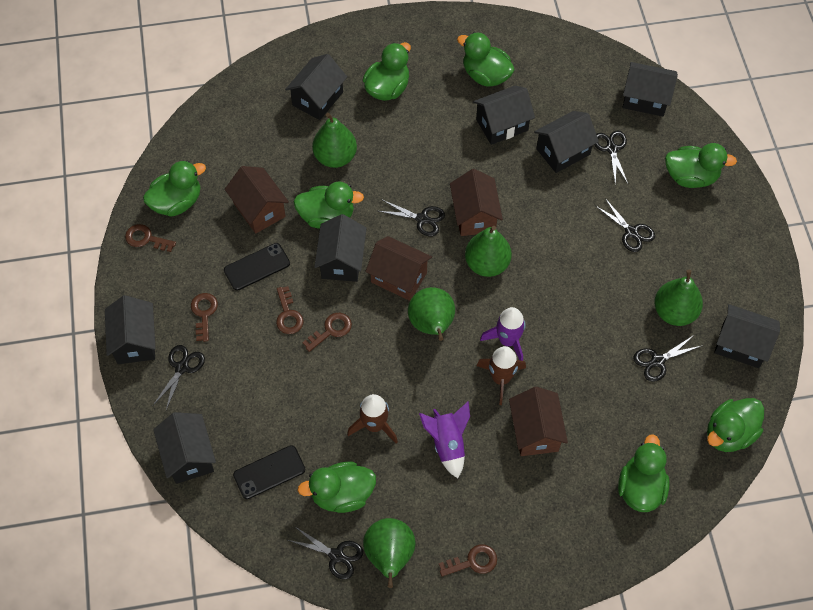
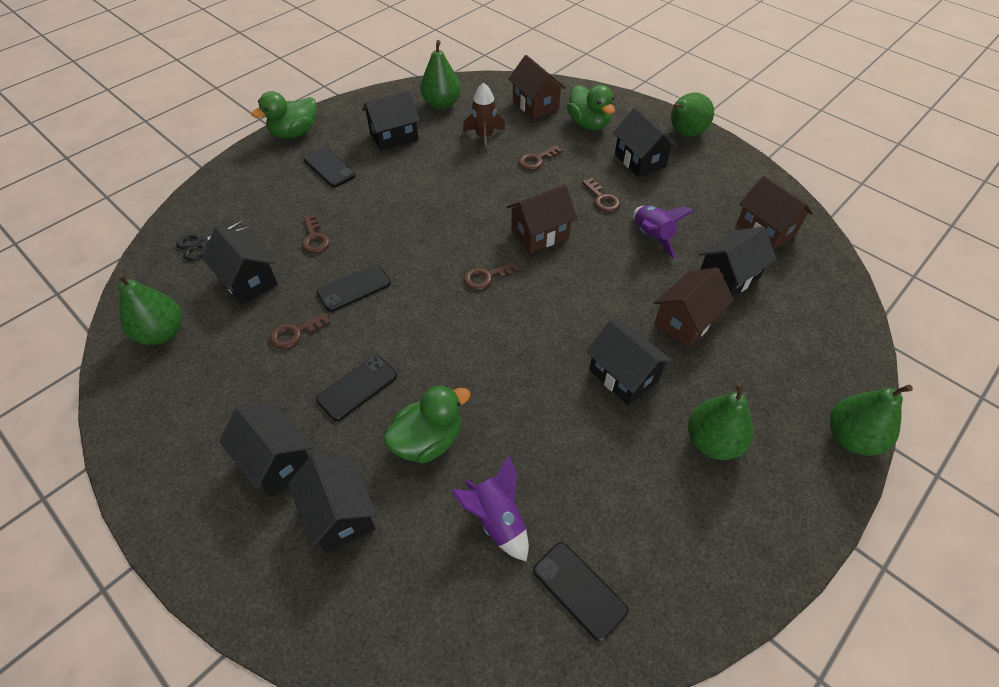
black house: 8 -> 7
black phone: 2 -> 4
black scissors: 6 -> 1
brown rocket: 2 -> 1
green duck: 8 -> 3

